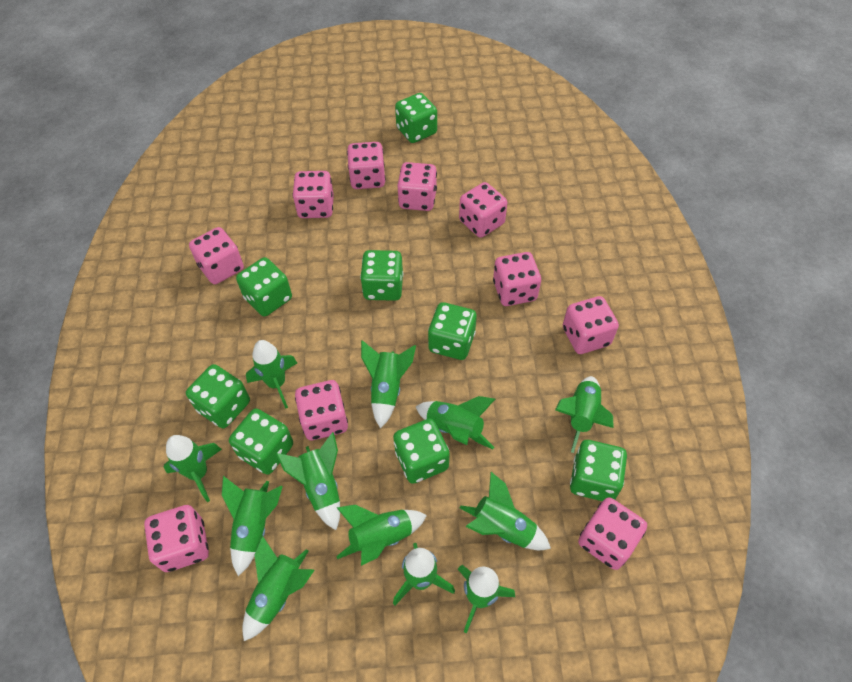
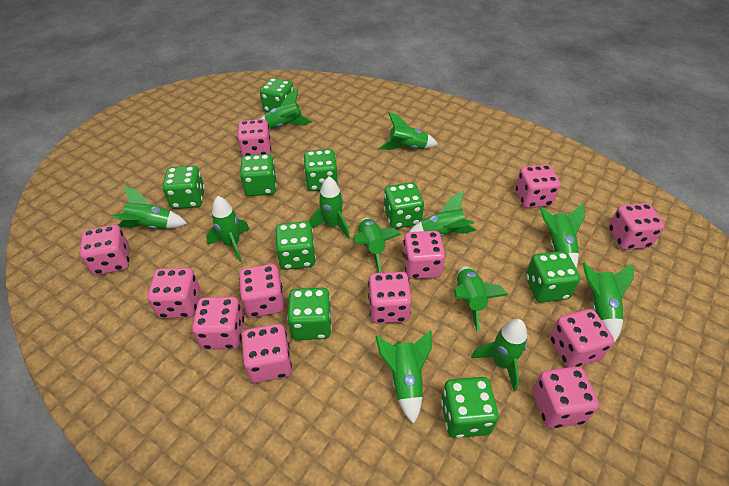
green dice: 8 -> 9
pink dice: 10 -> 12

